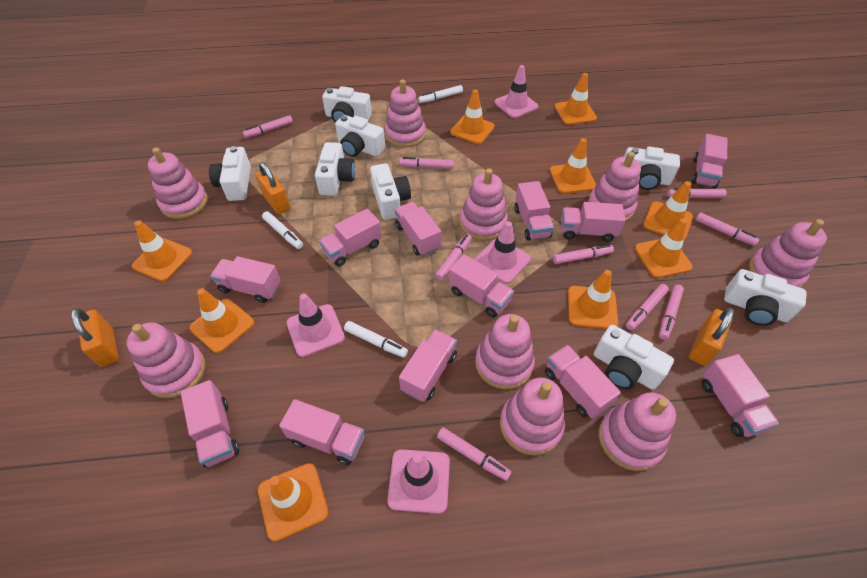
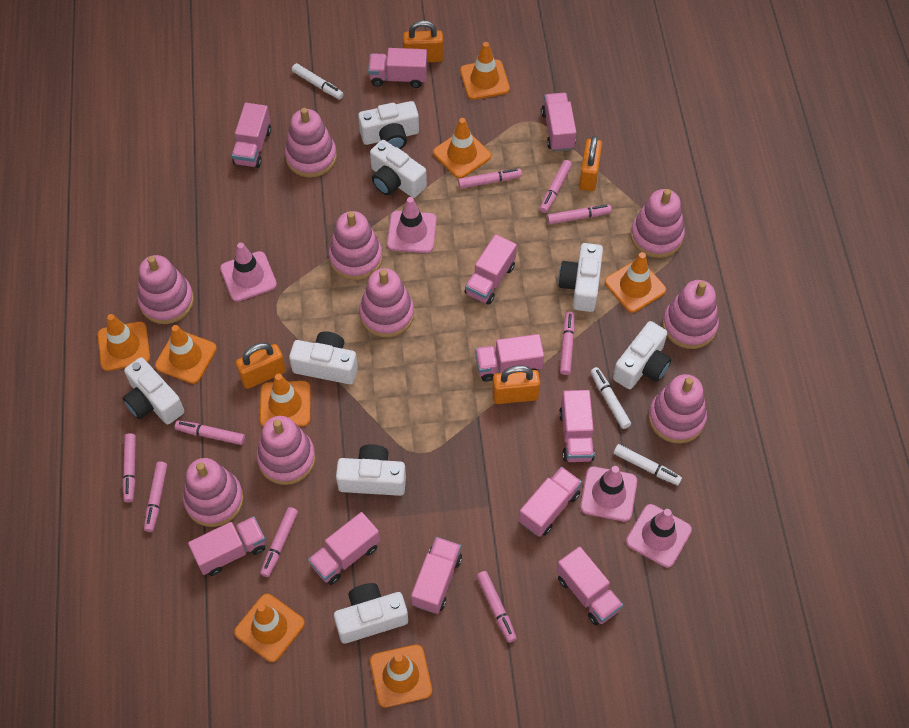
orange padlock: 3 -> 4
orange traffic cone: 9 -> 8
pink truck: 12 -> 11

